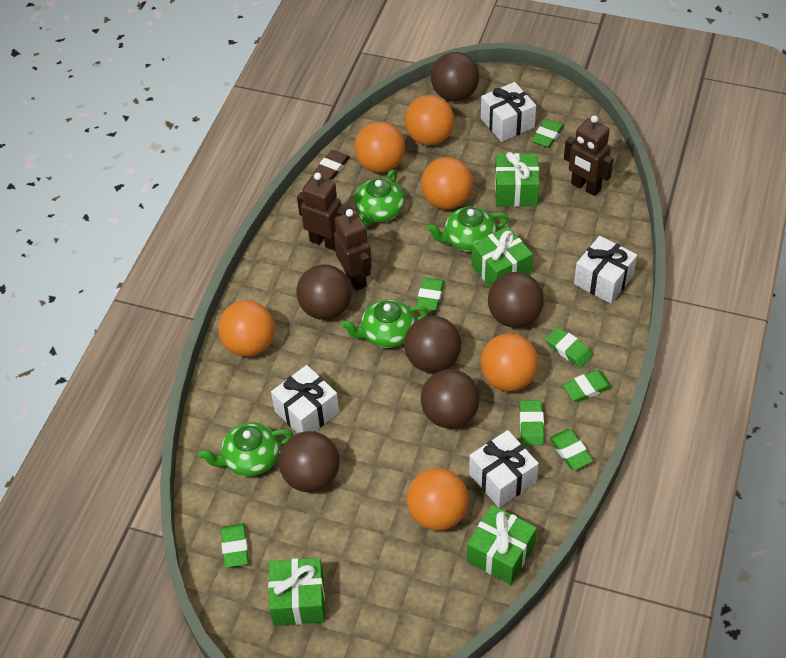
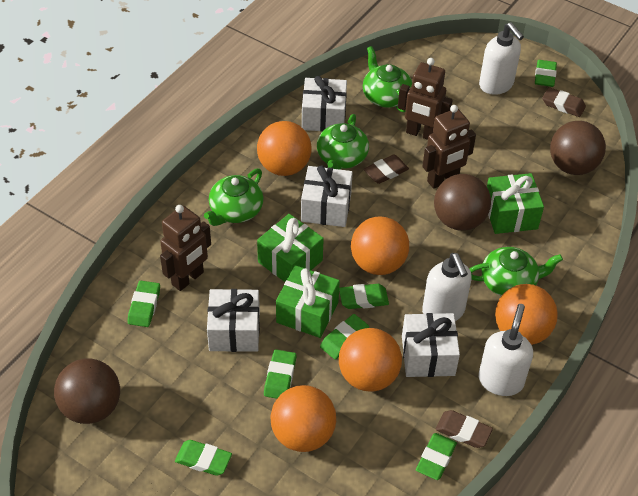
brown ball: 6 -> 3
brown eraser: 1 -> 3
green gift: 4 -> 3
orange ball: 6 -> 5
white soap dispenser: 0 -> 3

